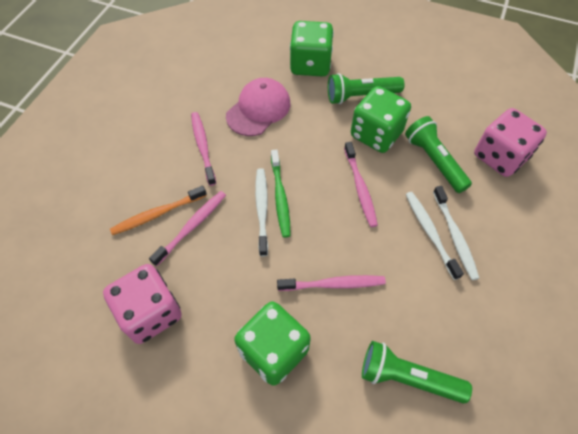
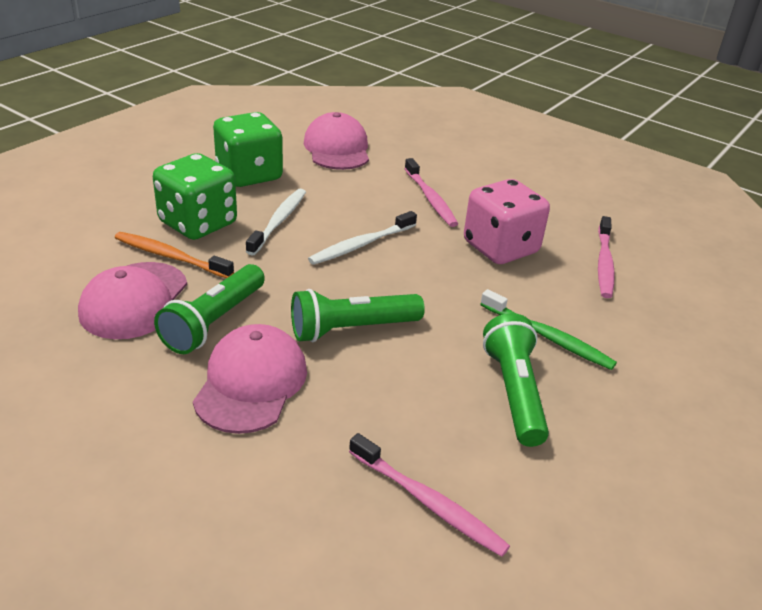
green dice: 3 -> 2
pink cap: 1 -> 3
pink dice: 2 -> 1
pink toothbrush: 4 -> 3
white toothbrush: 3 -> 2

